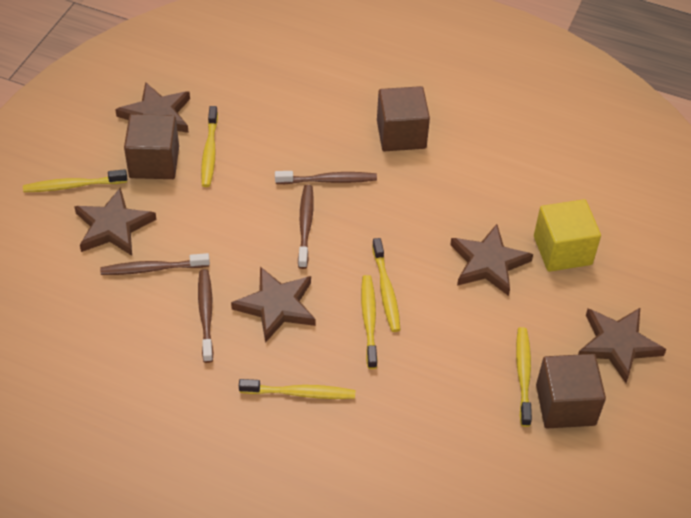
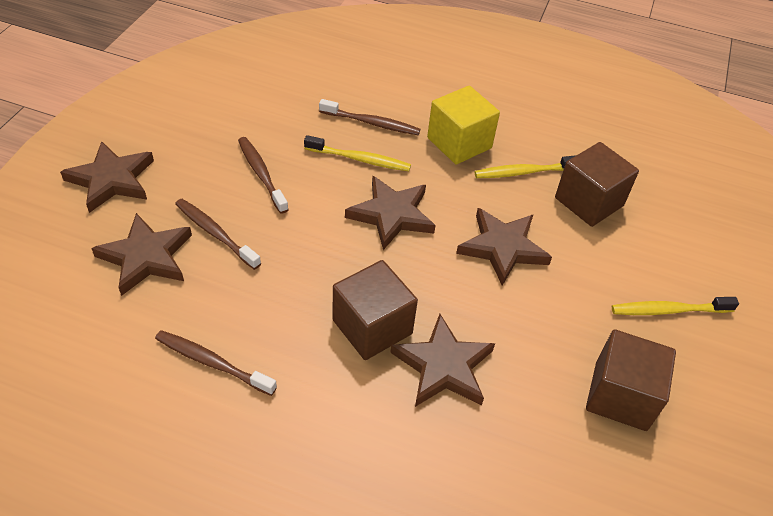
yellow toothbrush: 6 -> 3

